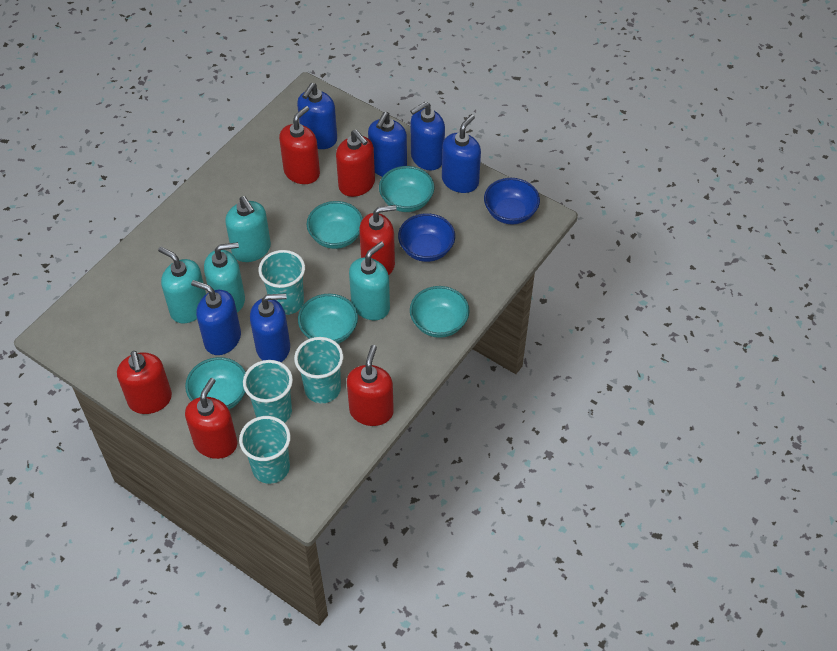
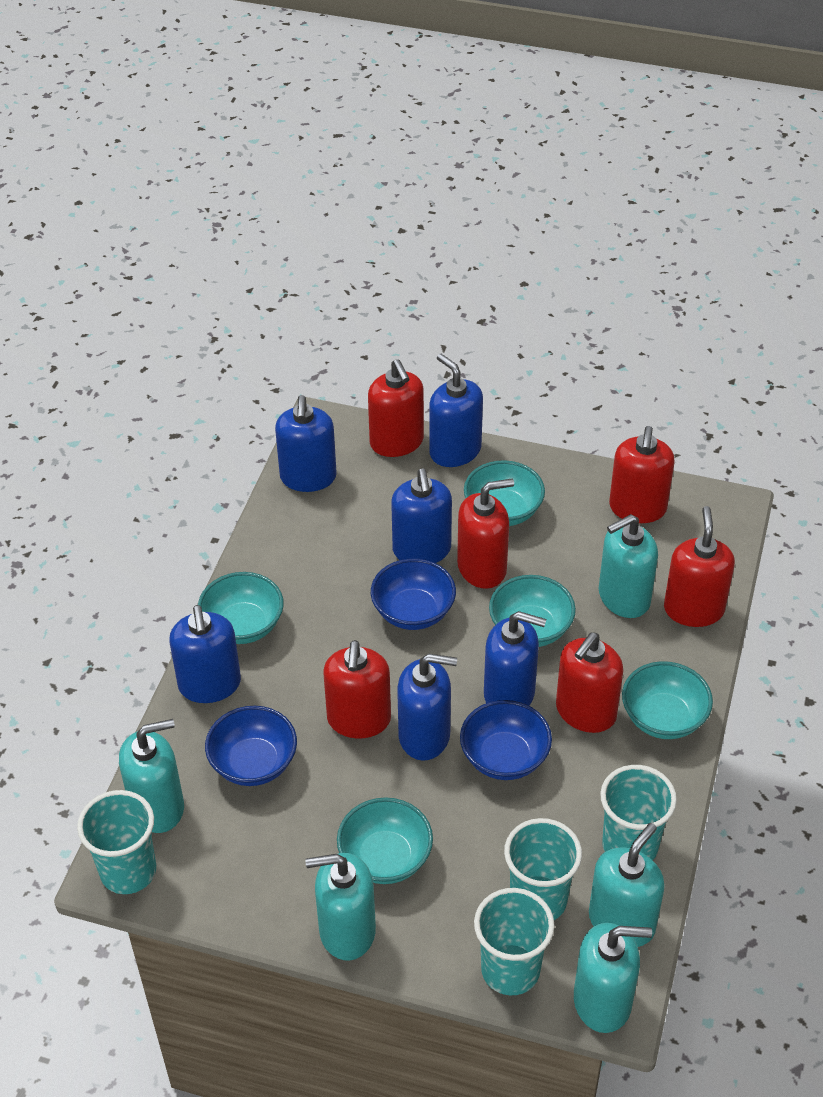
blue bowl: 2 -> 3
turquoise soap dispenser: 4 -> 5

